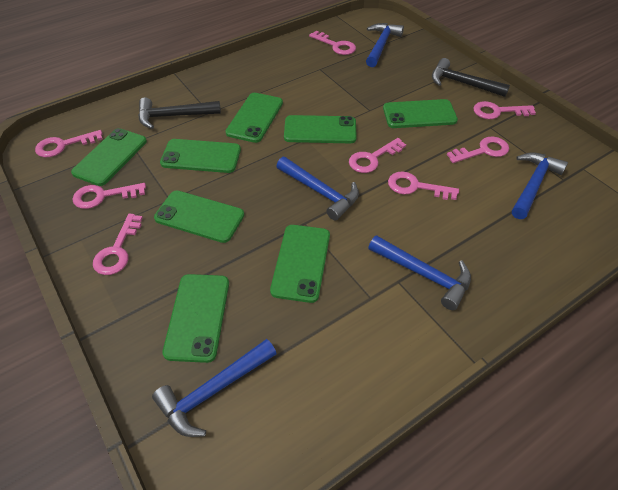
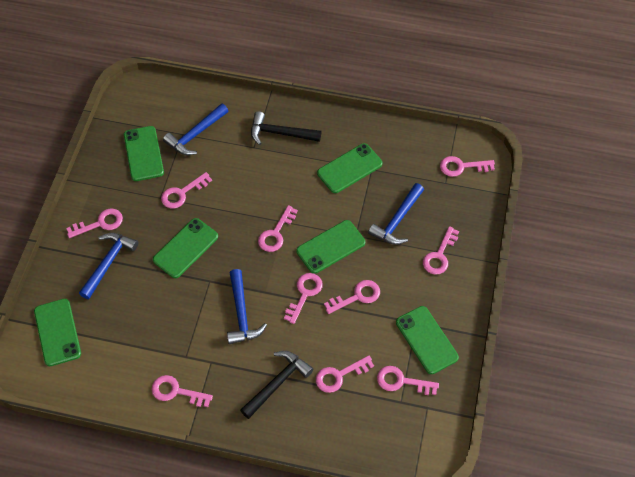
blue hammer: 5 -> 4
green phone: 8 -> 6
pink key: 8 -> 10

